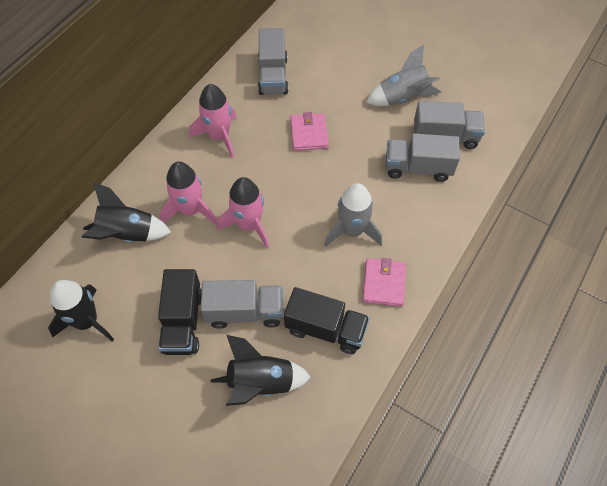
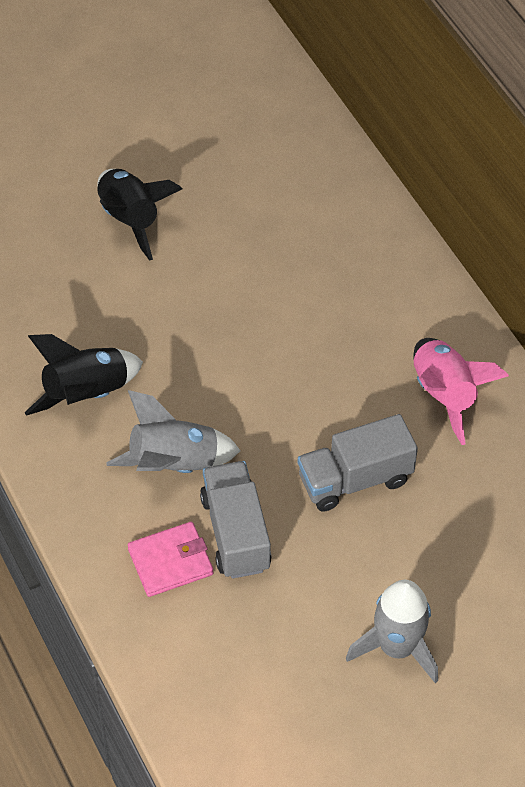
black rocket: 3 -> 2
black truck: 2 -> 0
grey truck: 4 -> 2
pink rocket: 3 -> 1
pink wallet: 2 -> 1

